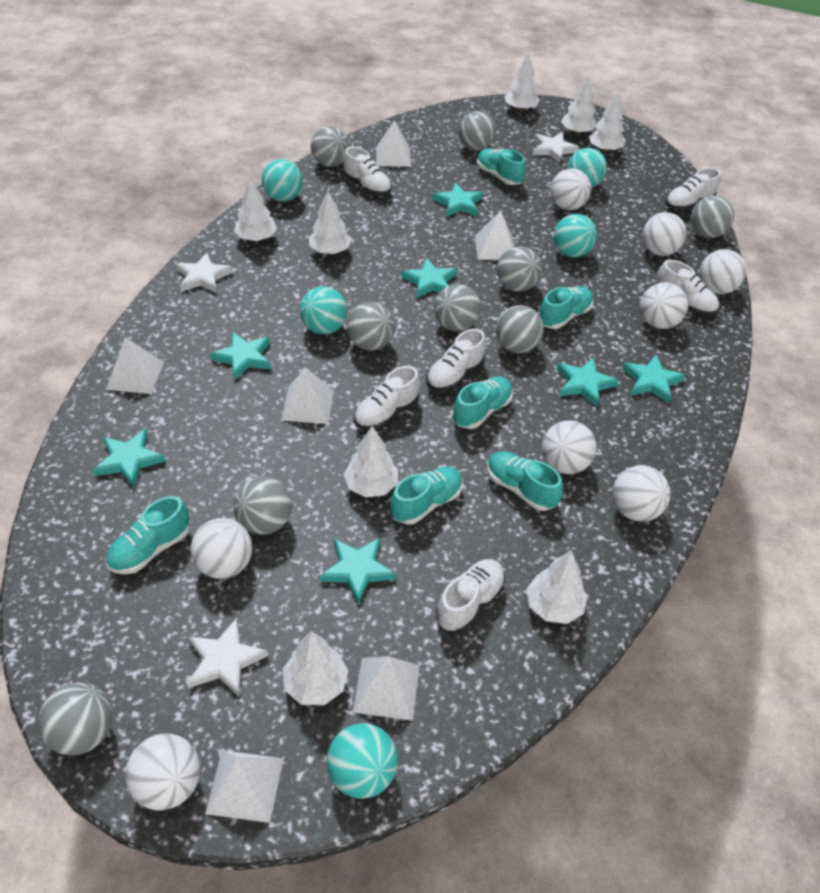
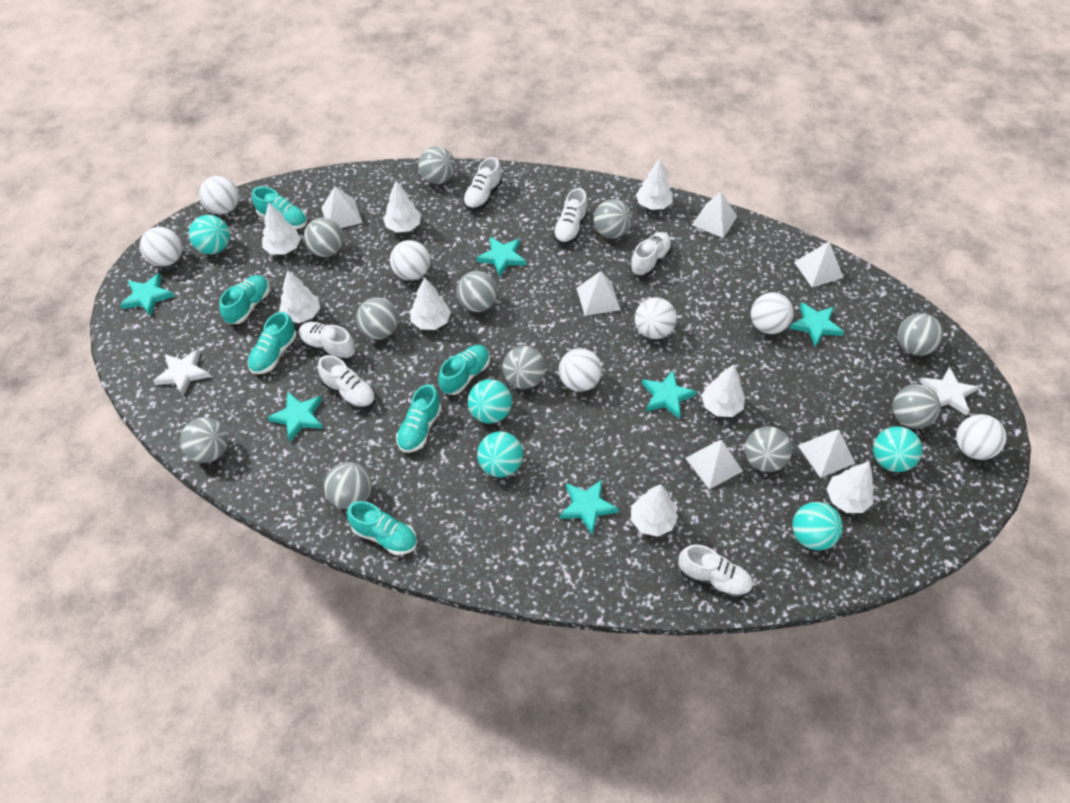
grey ball: 9 -> 11
turquoise star: 7 -> 6
white ball: 8 -> 7
white star: 3 -> 2

